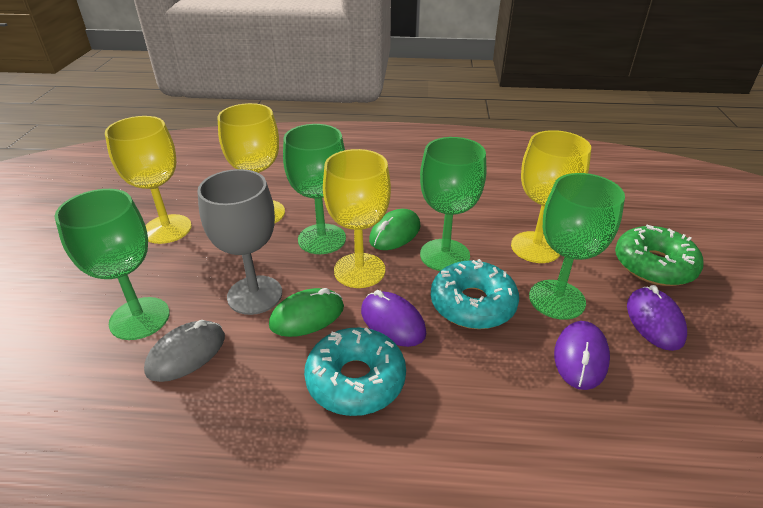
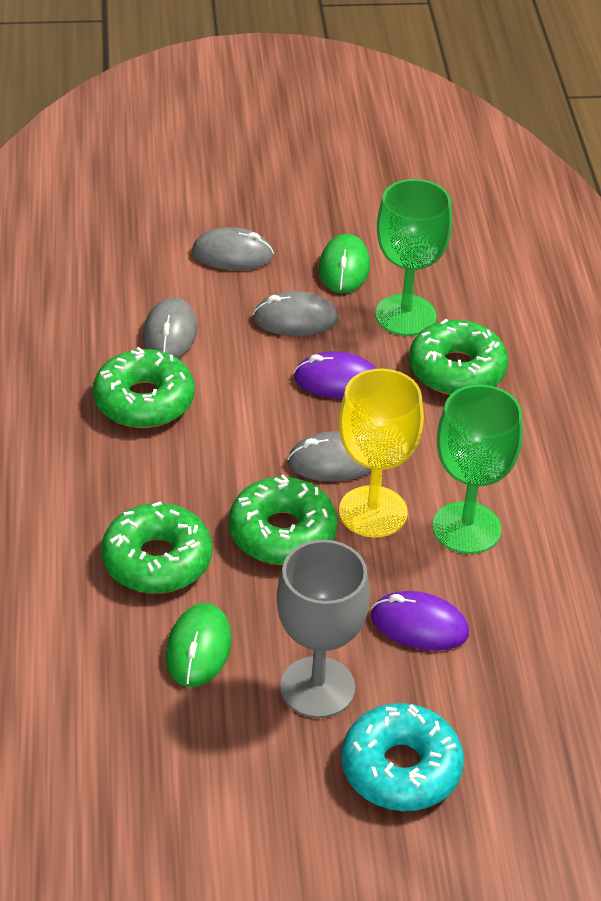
green donut: 1 -> 4
green goblet: 4 -> 2
grey mouse: 1 -> 4
purple mouse: 3 -> 2
turquoise donut: 2 -> 1
yellow goblet: 4 -> 1

